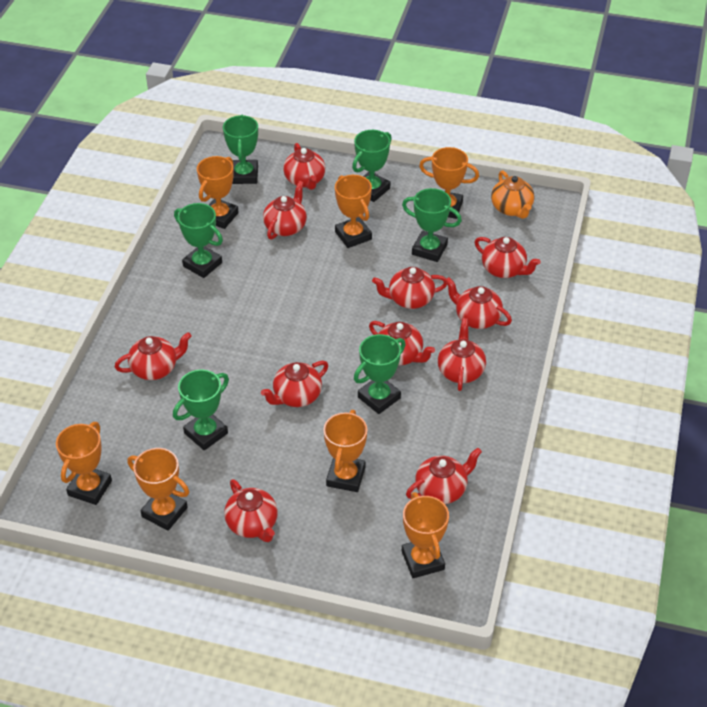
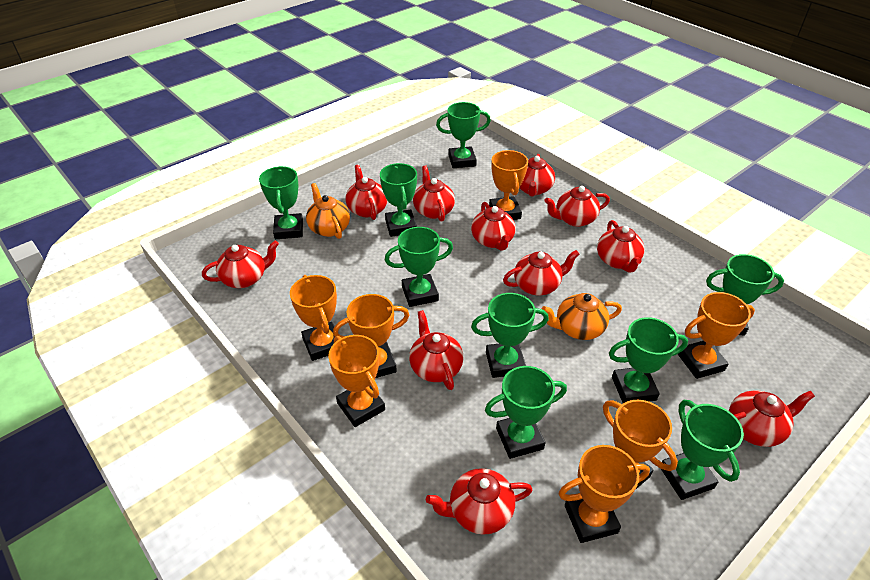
green trophy: 6 -> 9
orange teapot: 1 -> 2

